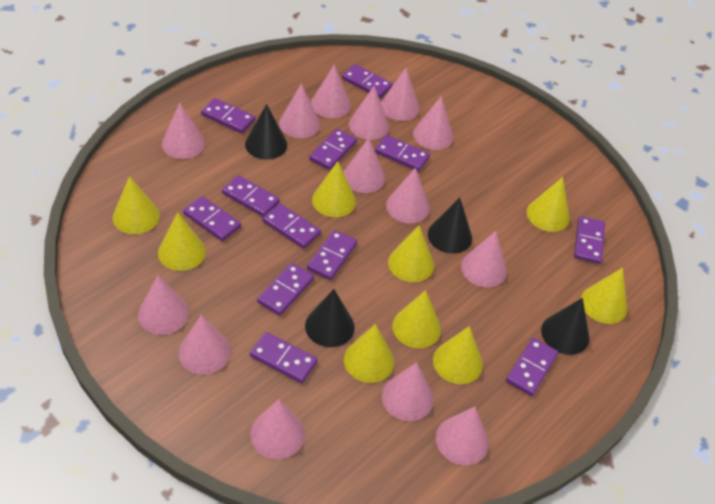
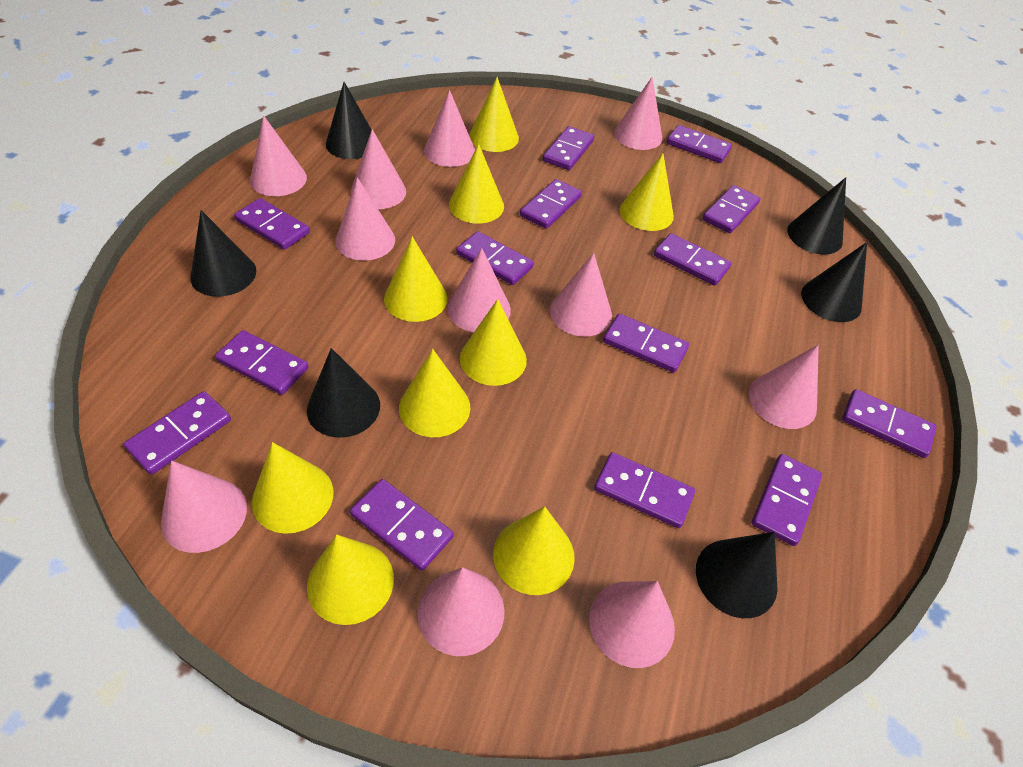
black cone: 4 -> 6
pink cone: 14 -> 11
purple domino: 12 -> 14

